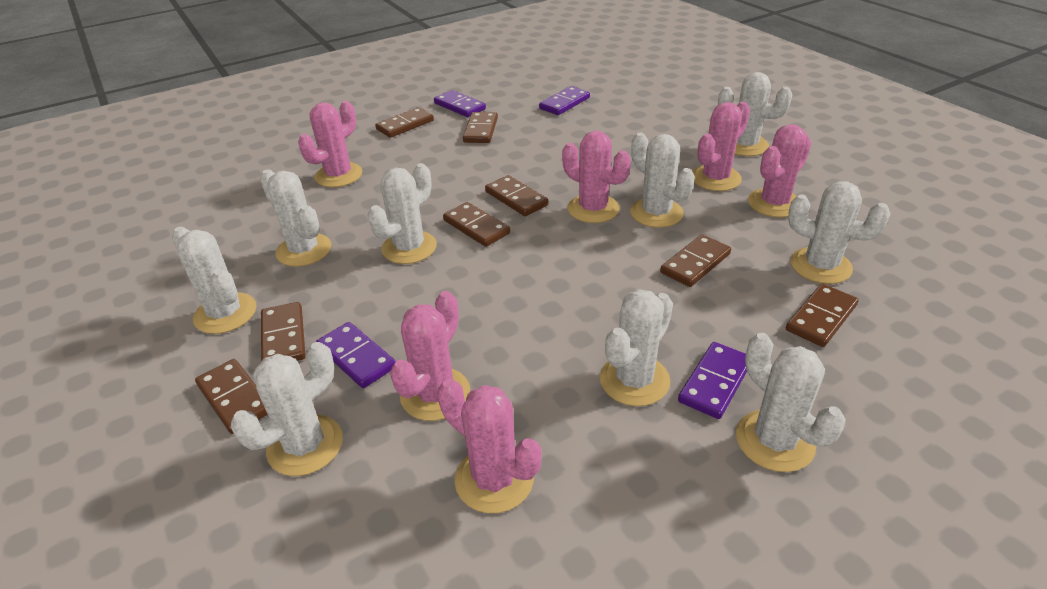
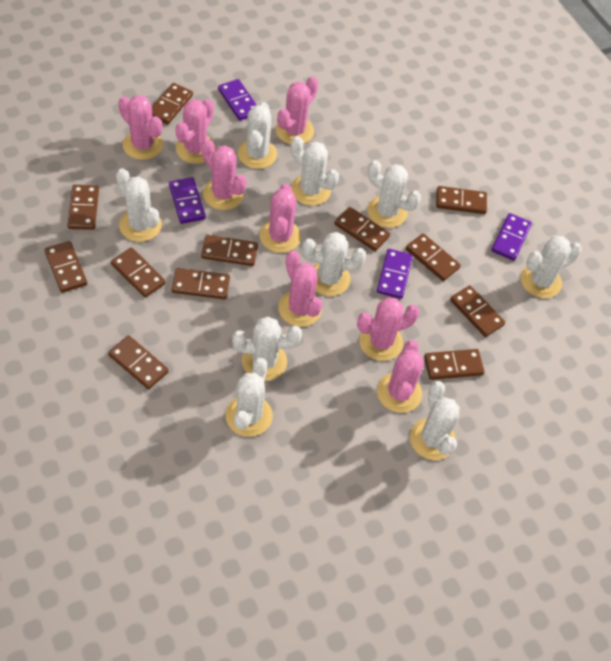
brown domino: 8 -> 12
pink cactus: 6 -> 8

